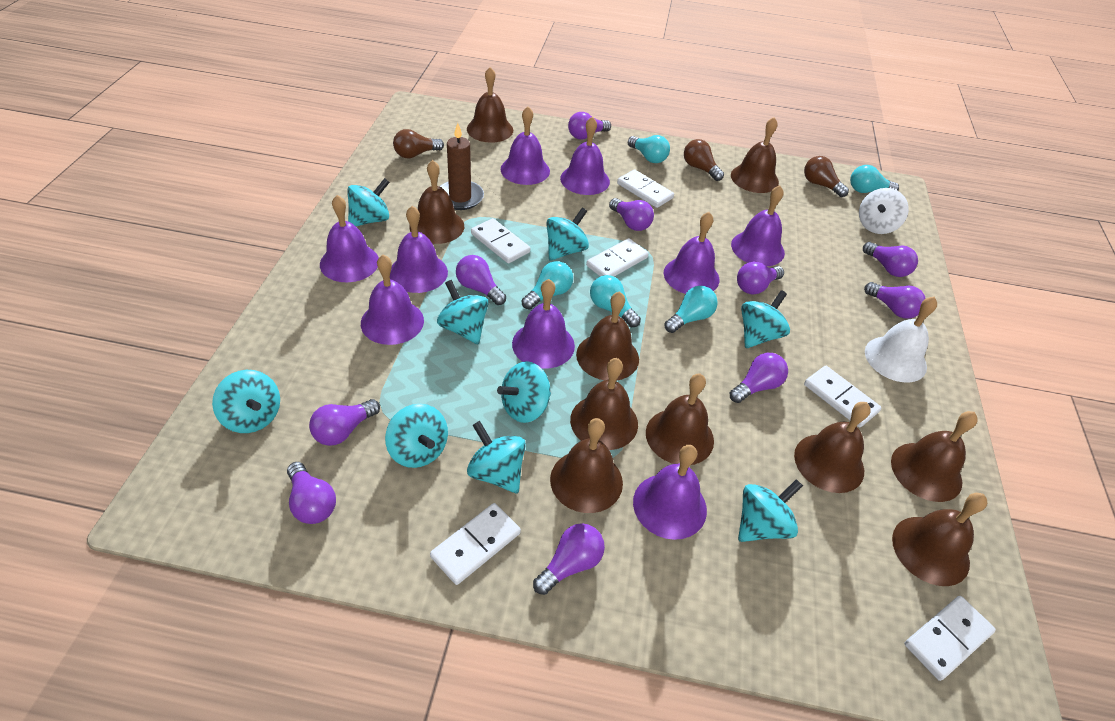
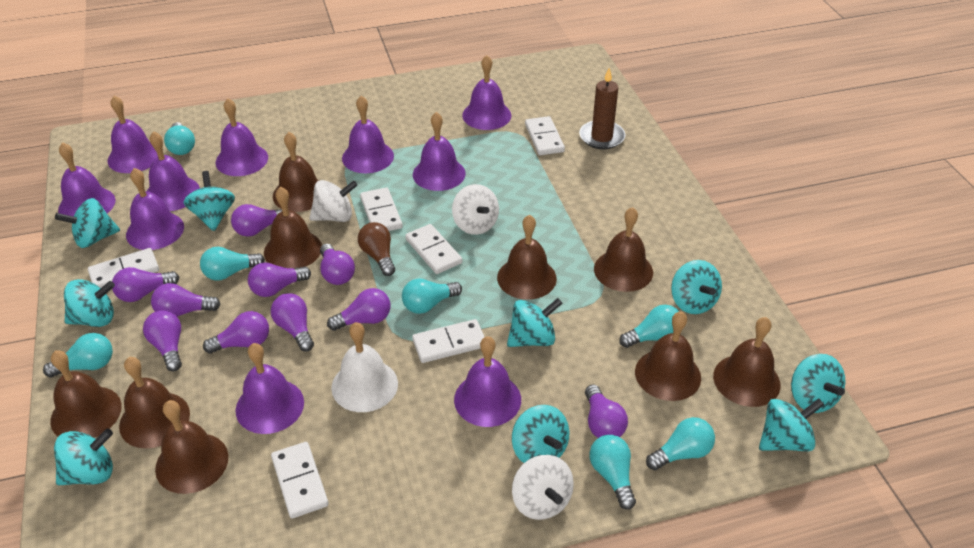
brown bell: 10 -> 9
brown light bulb: 3 -> 1
purple bell: 9 -> 10
turquoise light bulb: 5 -> 7
white spinning top: 1 -> 3

